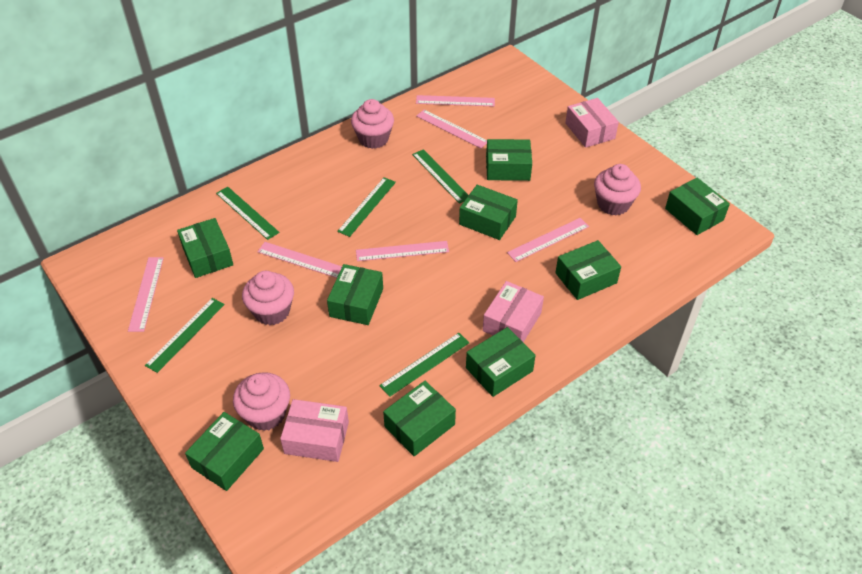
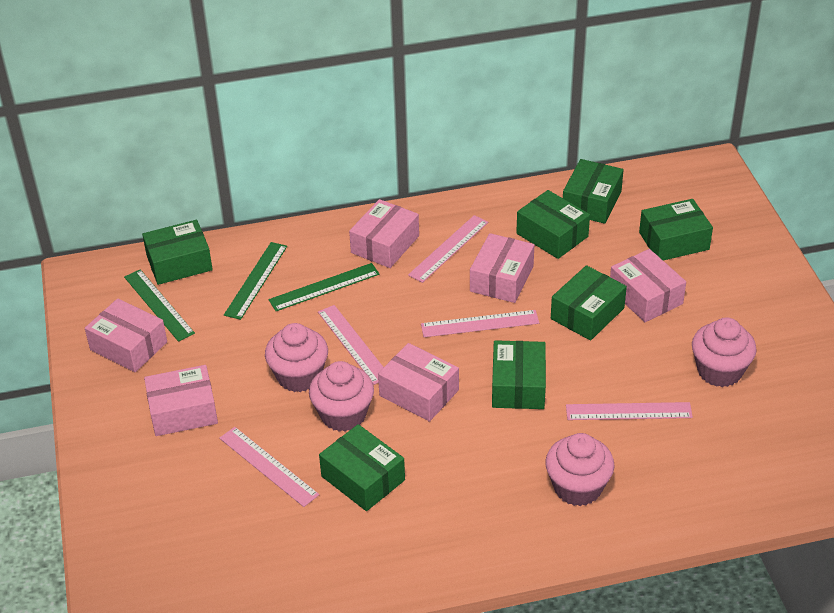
green box: 9 -> 7
green ruler: 5 -> 3
pink box: 3 -> 6
pink ruler: 6 -> 5

